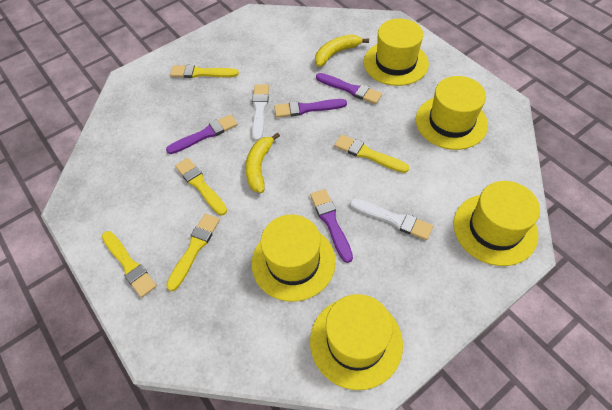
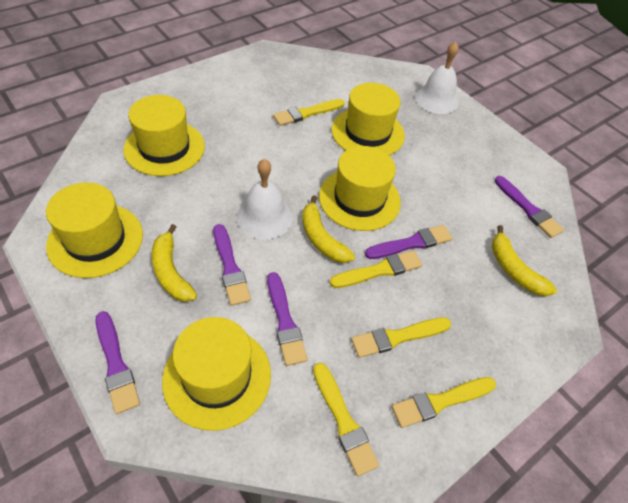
purple brush: 4 -> 5
white bell: 0 -> 2
white brush: 2 -> 0
yellow banana: 2 -> 3

